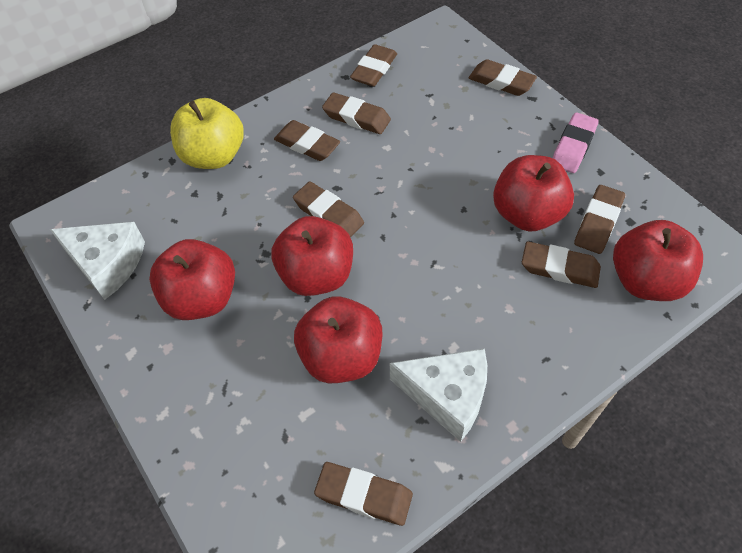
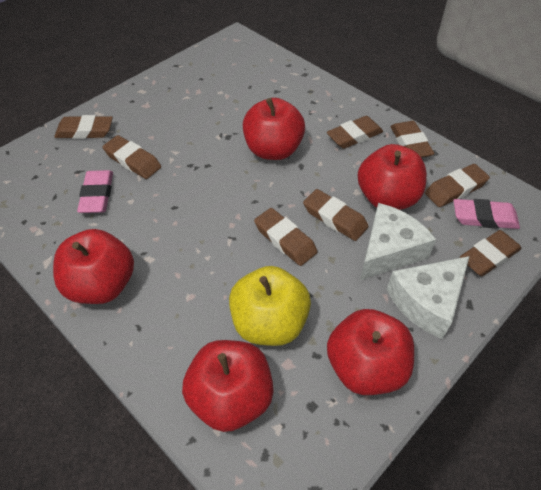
pink eraser: 1 -> 2

